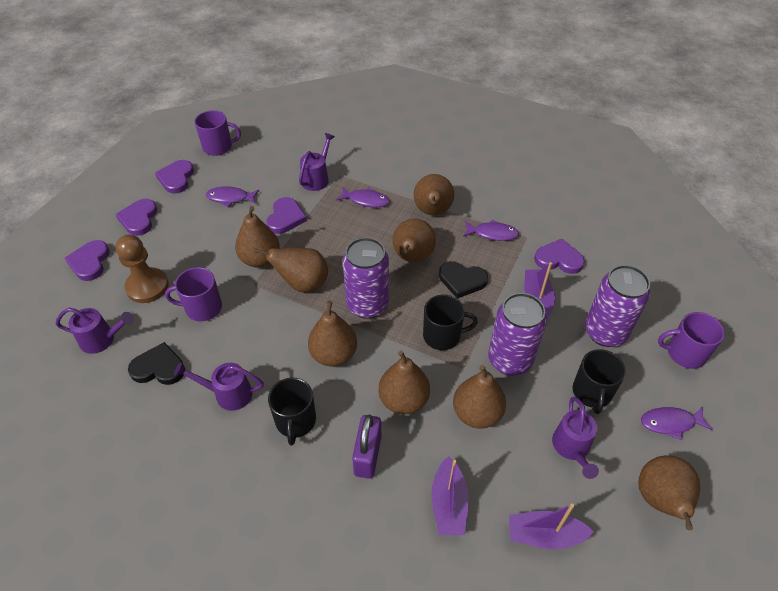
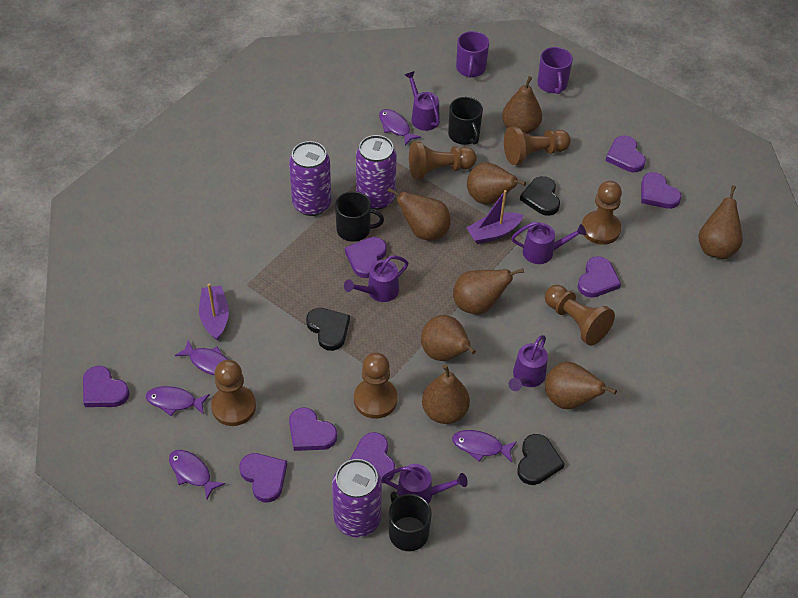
black heart: 2 -> 3
brown pawn: 1 -> 6
purple boat: 3 -> 2
purple fish: 4 -> 5
purple heart: 5 -> 8
purple mug: 3 -> 2
purple padlock: 1 -> 0
purple watering can: 4 -> 5

